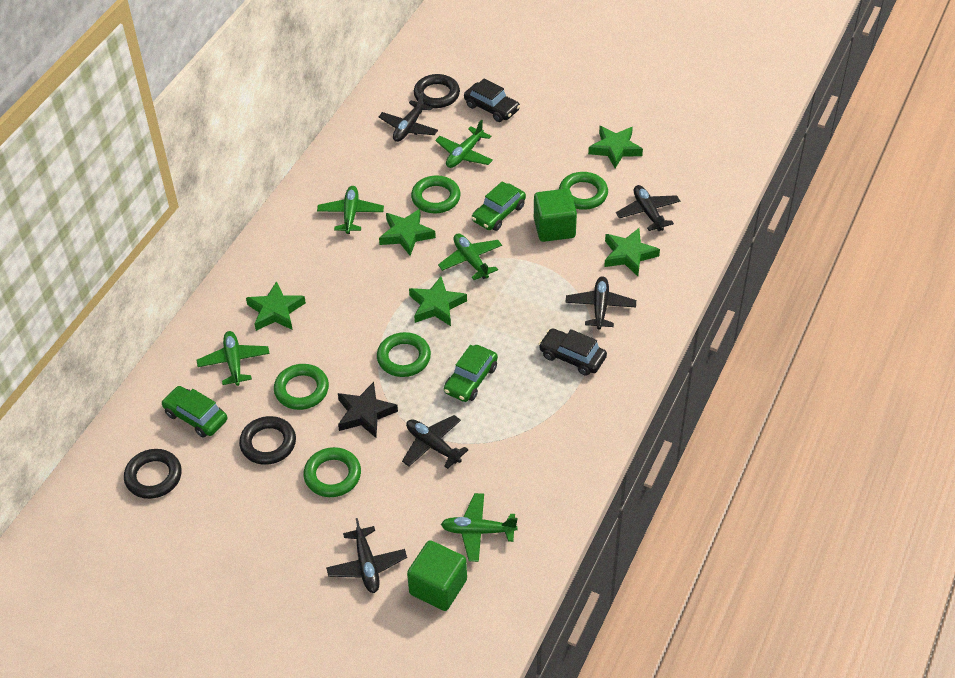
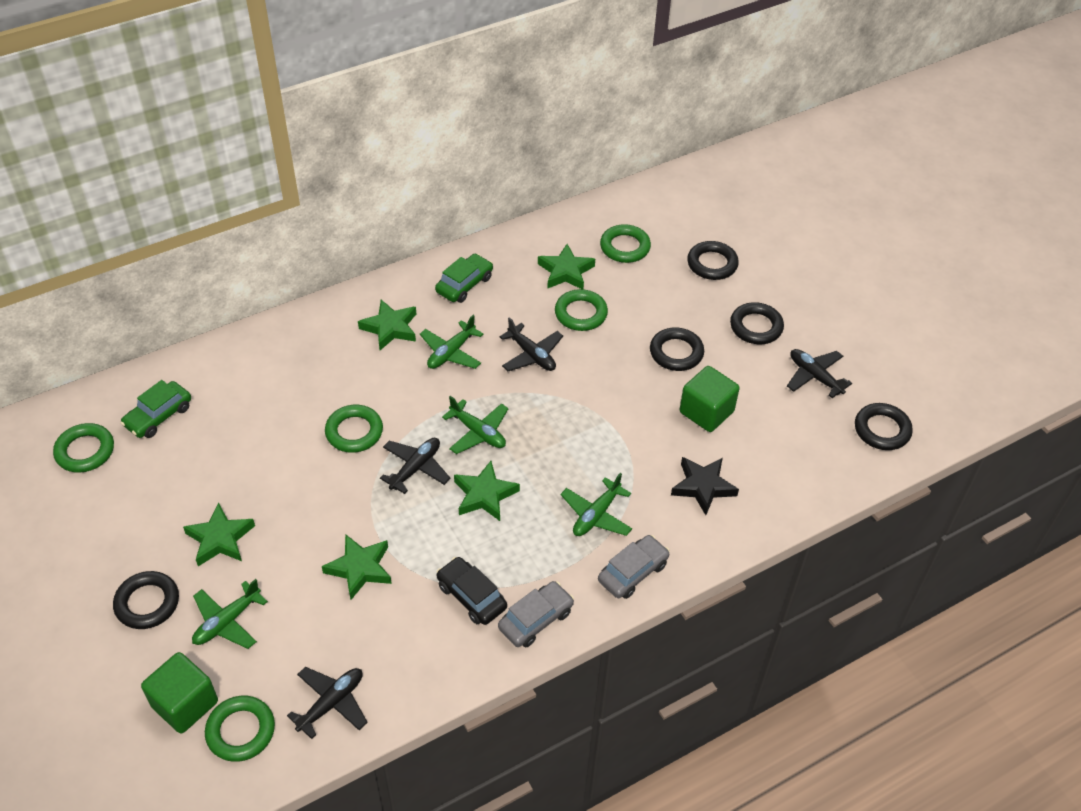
black car: 2 -> 1
black plane: 5 -> 4
black ring: 3 -> 5
green car: 3 -> 2
green plane: 5 -> 4
grey car: 0 -> 2

